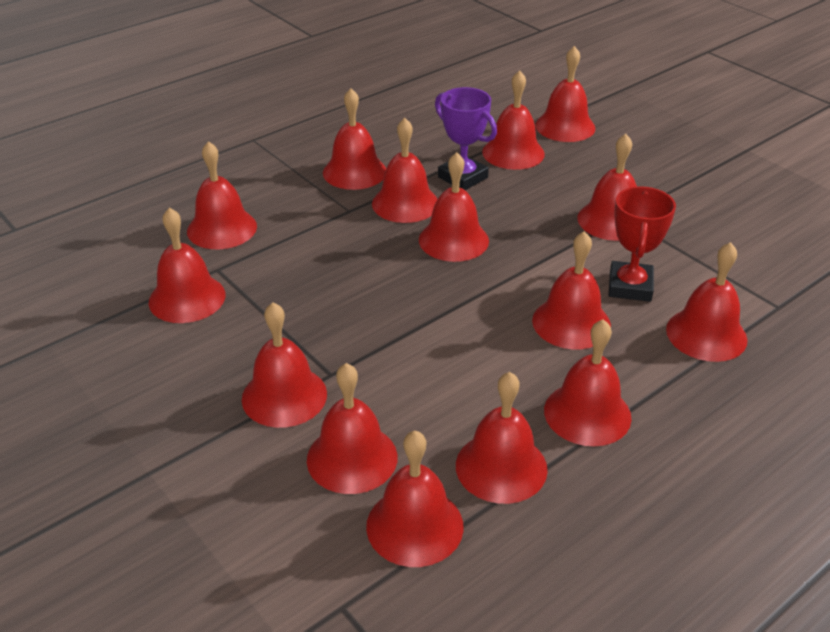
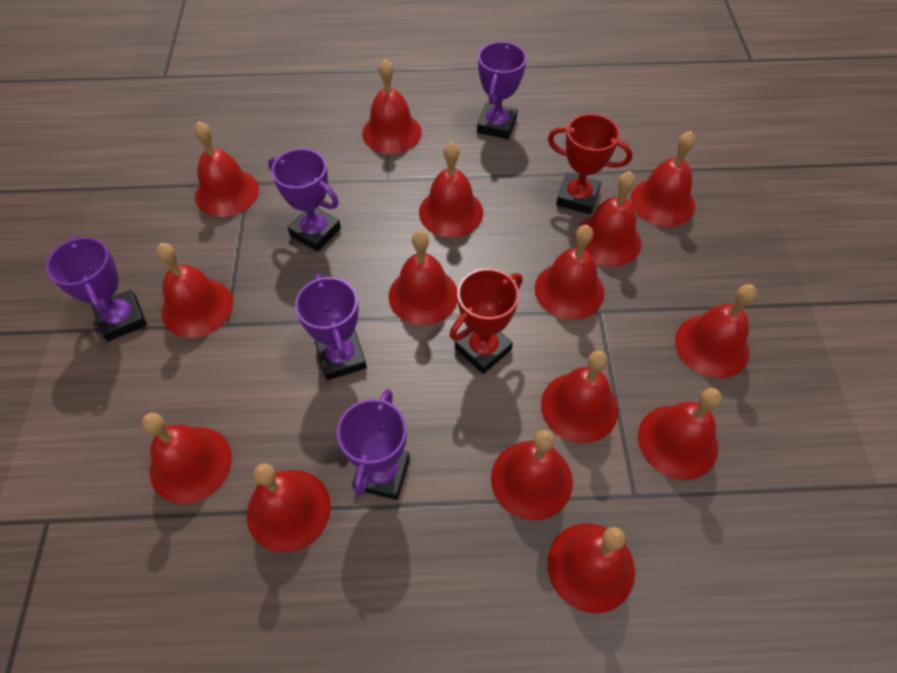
purple trophy: 1 -> 5
red trophy: 1 -> 2

